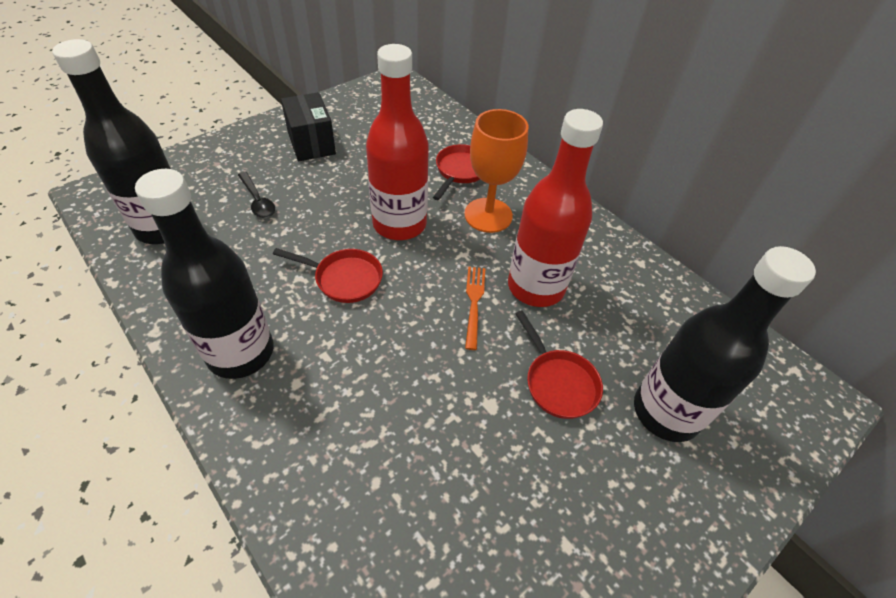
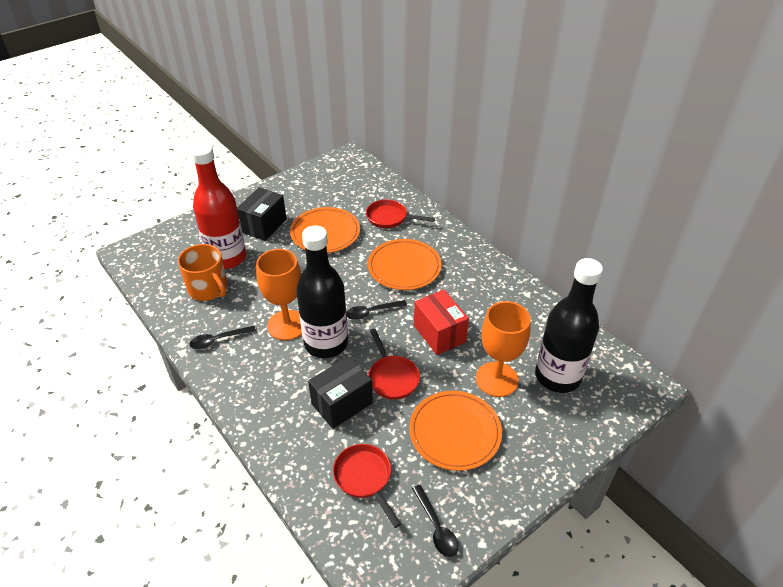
black bottle: 3 -> 2
black box: 1 -> 2
black spoon: 1 -> 3
orange fork: 1 -> 0
orange goblet: 1 -> 2
orange mug: 0 -> 1
orange plate: 0 -> 3
red bottle: 2 -> 1
red box: 0 -> 1

